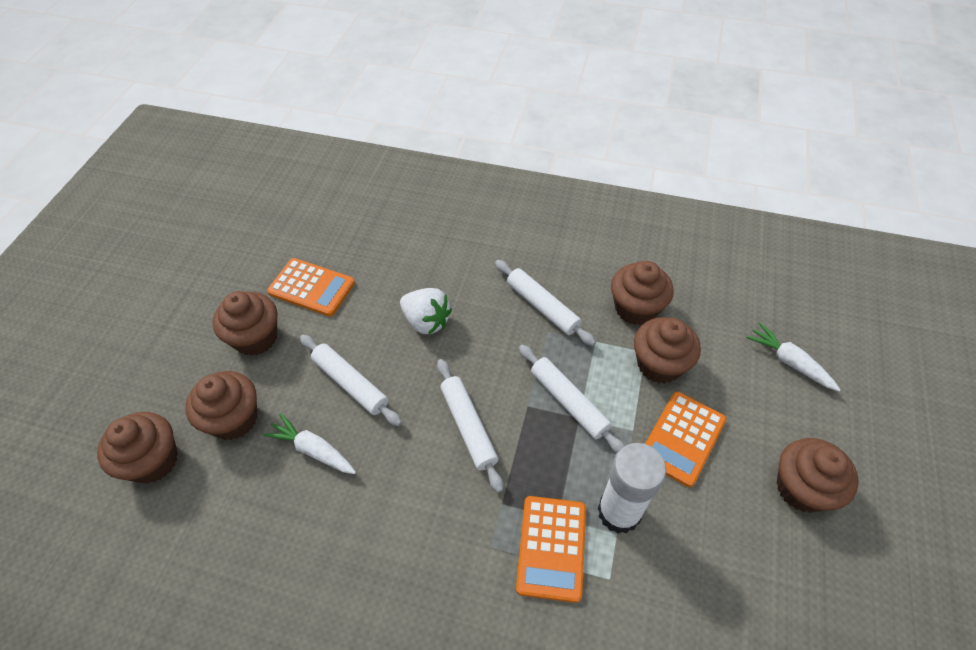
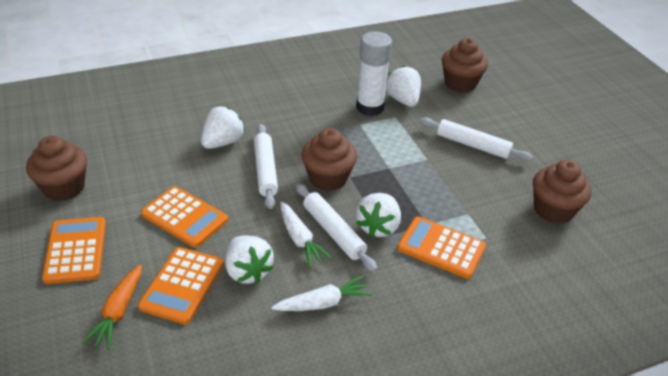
brown cupcake: 6 -> 4
orange calculator: 3 -> 4
orange carrot: 0 -> 1
white rolling pin: 4 -> 3
white strawberry: 1 -> 4

